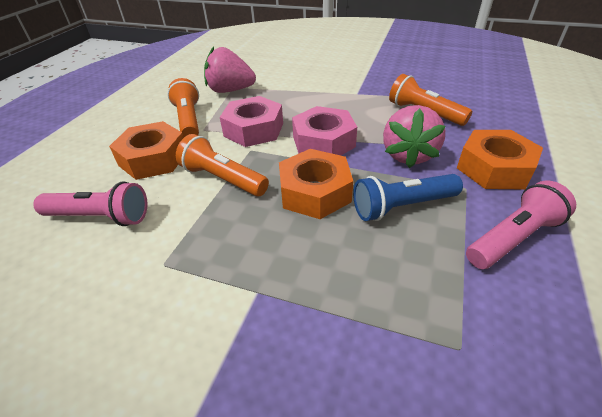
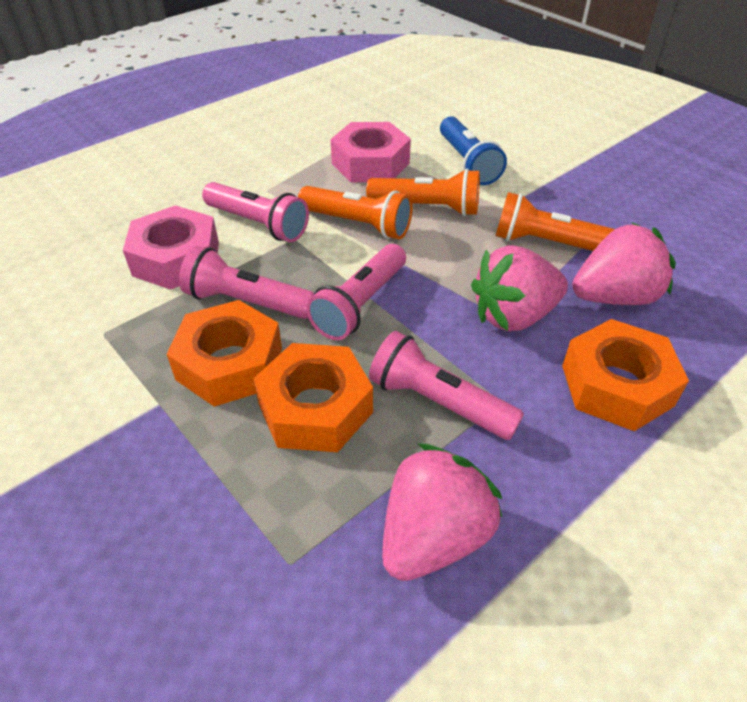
pink flashlight: 2 -> 4
pink strawberry: 2 -> 3

